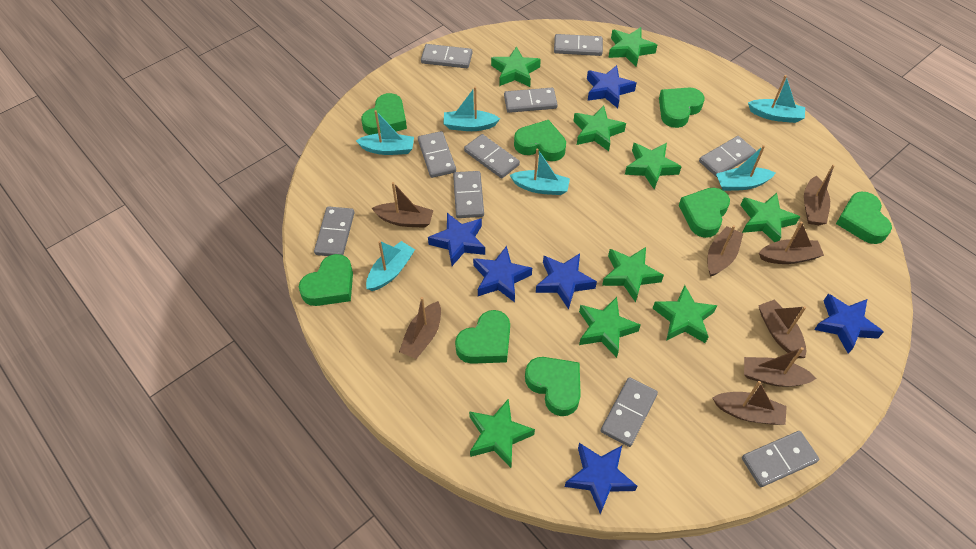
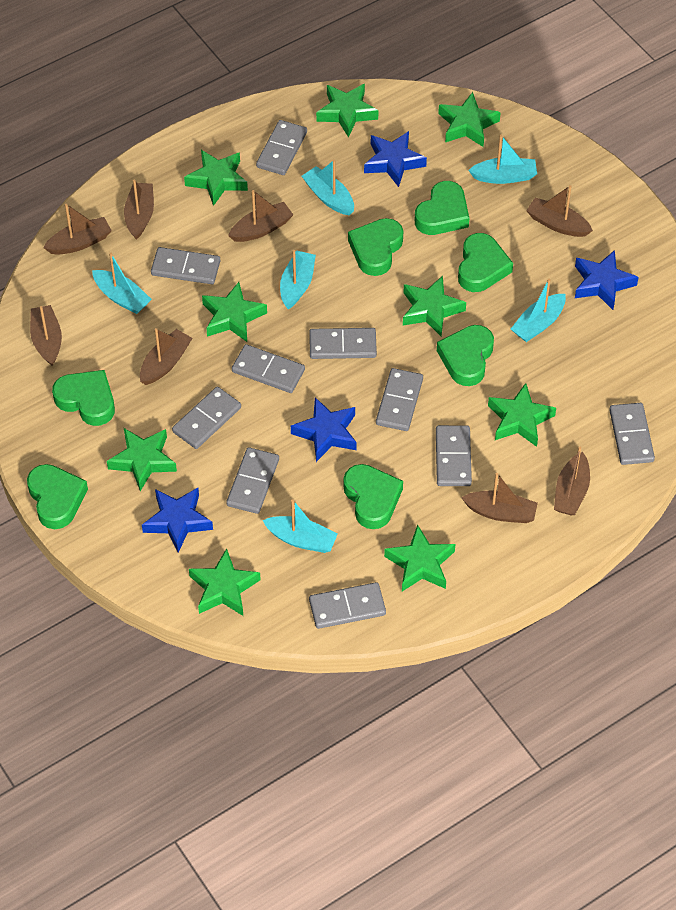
blue star: 6 -> 4
green heart: 8 -> 7

